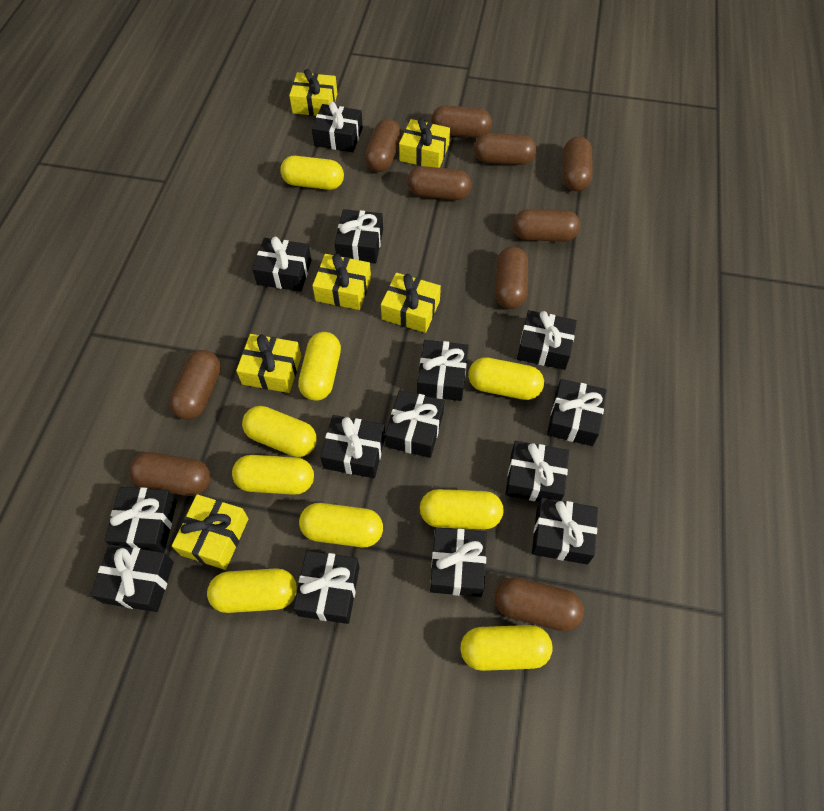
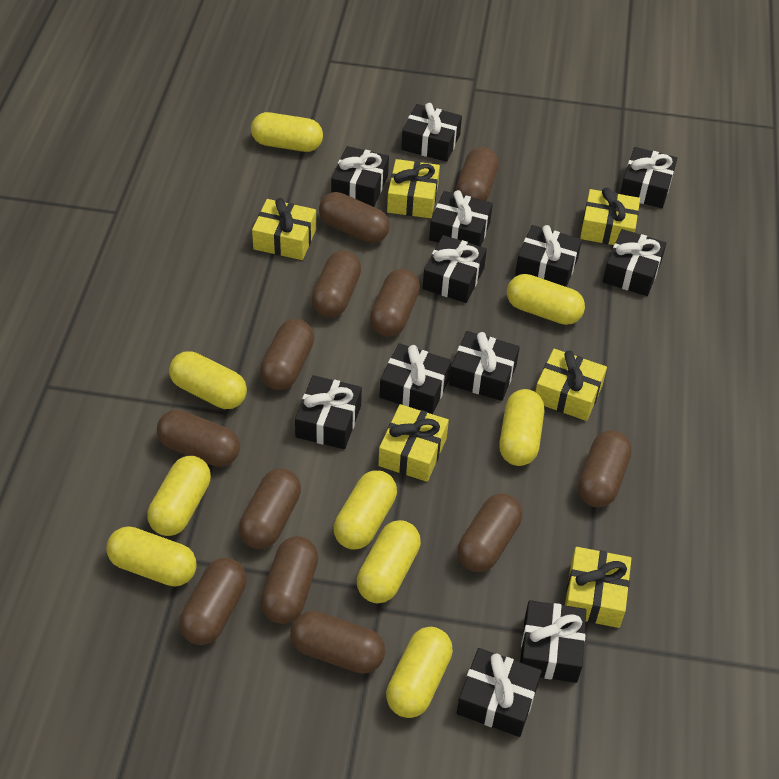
black gift: 14 -> 12
brown capsule: 10 -> 12

